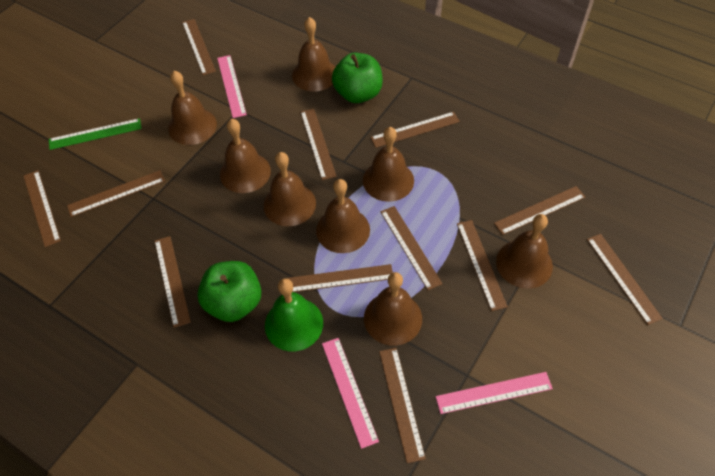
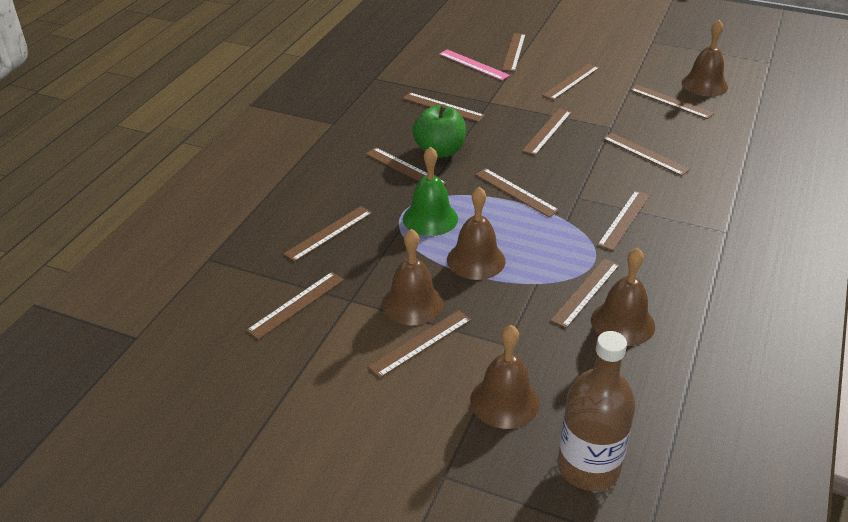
brown bell: 8 -> 5
brown bottle: 0 -> 1
brown ruler: 12 -> 13
green apple: 2 -> 1
green ruler: 1 -> 0
pink ruler: 3 -> 1

